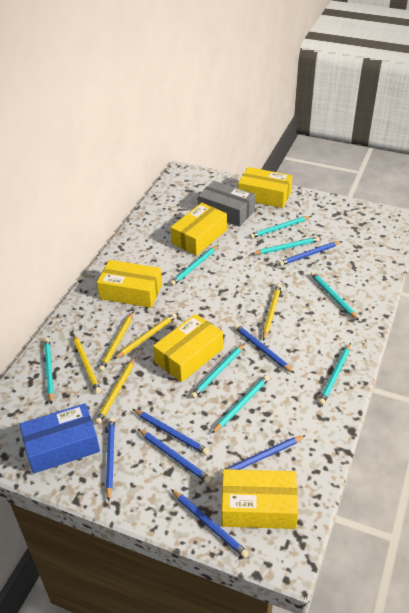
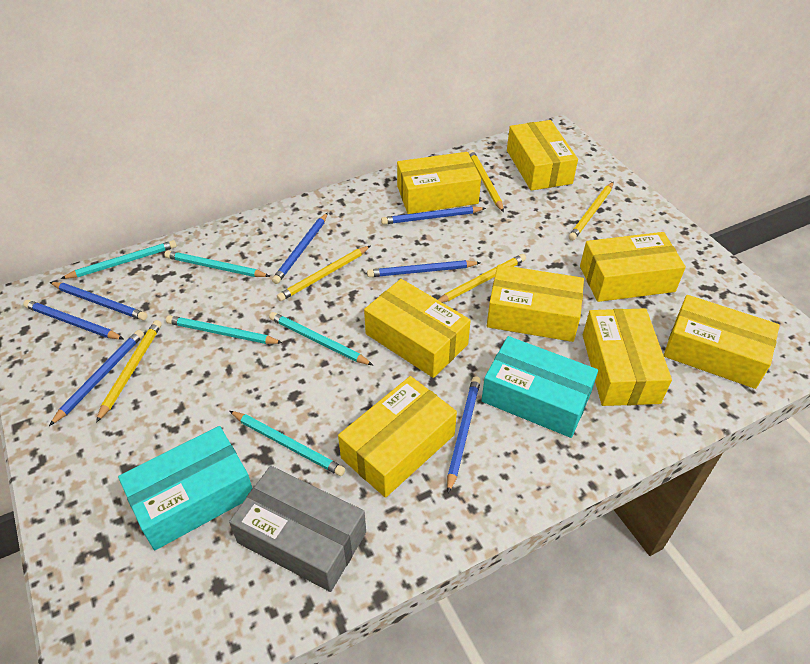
blue box: 1 -> 0
turquoise box: 0 -> 2
turquoise pencil: 8 -> 5
yellow box: 5 -> 8

